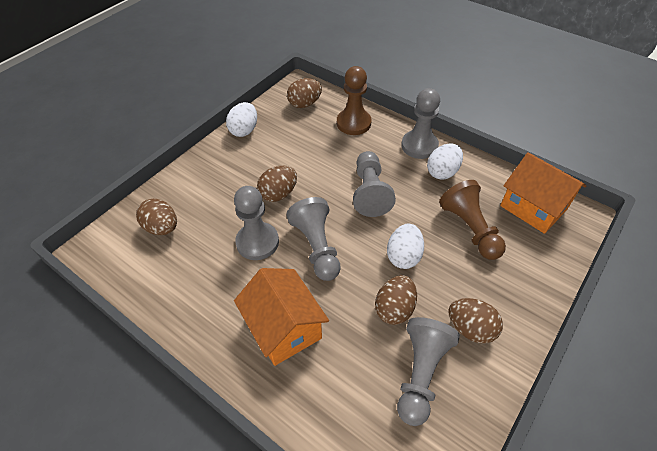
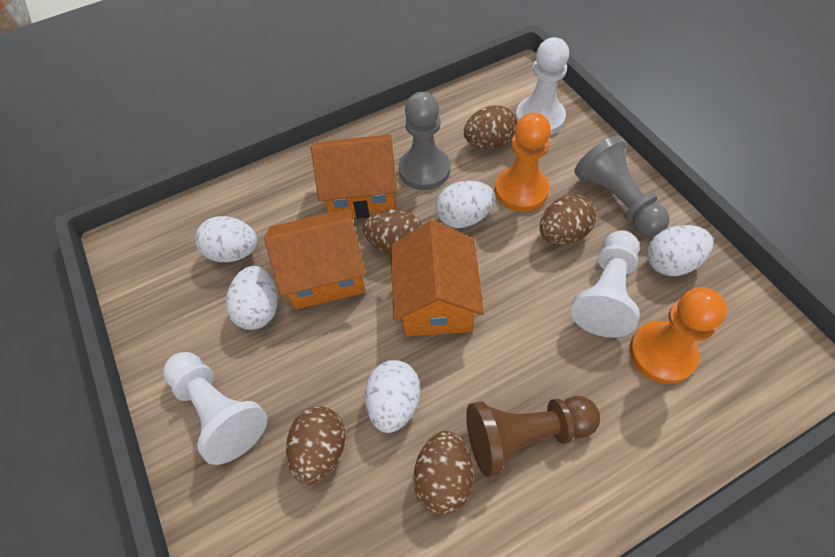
brown pawn: 2 -> 1
grey pawn: 5 -> 2
orange house: 2 -> 3
orange pawn: 0 -> 2
white egg: 3 -> 5
white pawn: 0 -> 3

